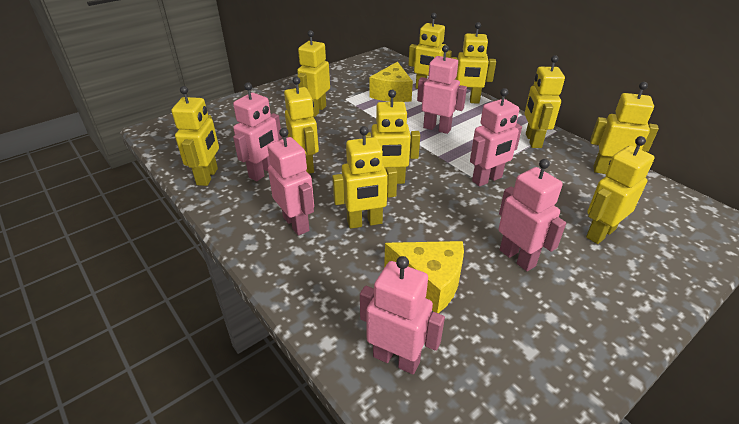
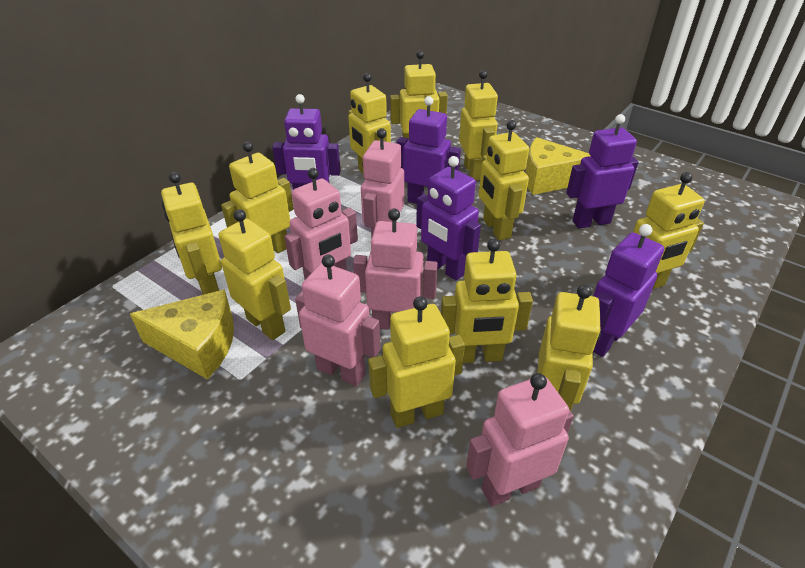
pink robot: 6 -> 5
purple robot: 0 -> 5
yellow robot: 10 -> 11

